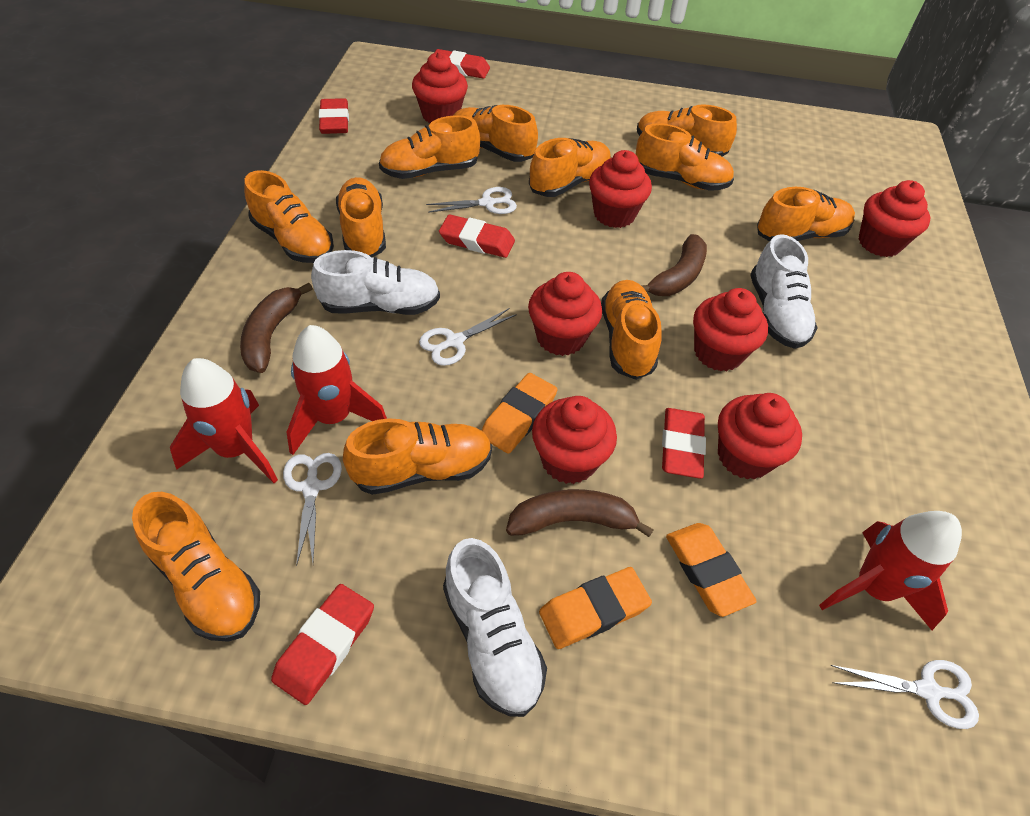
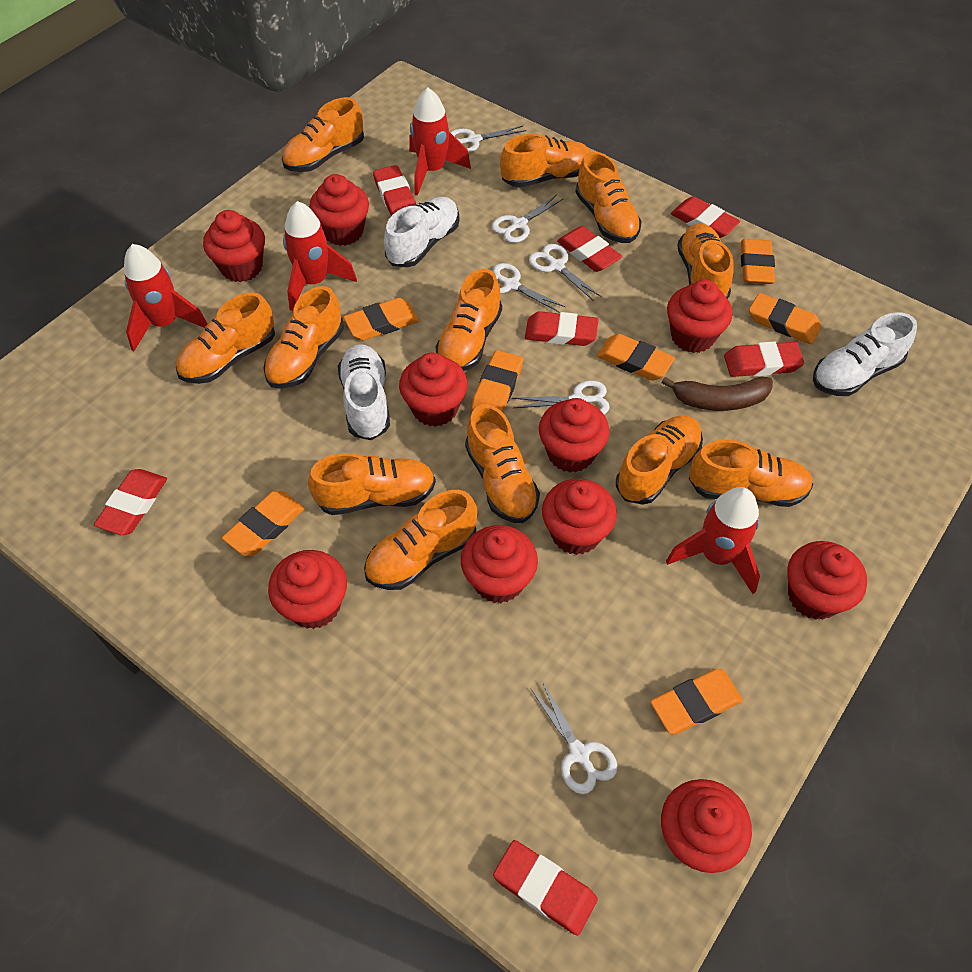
brown banana: 3 -> 1
orange eraser: 3 -> 7
orange shoe: 11 -> 12
red cupcake: 7 -> 10
red eraser: 5 -> 7
red rocket: 3 -> 4
white scissors: 4 -> 6

